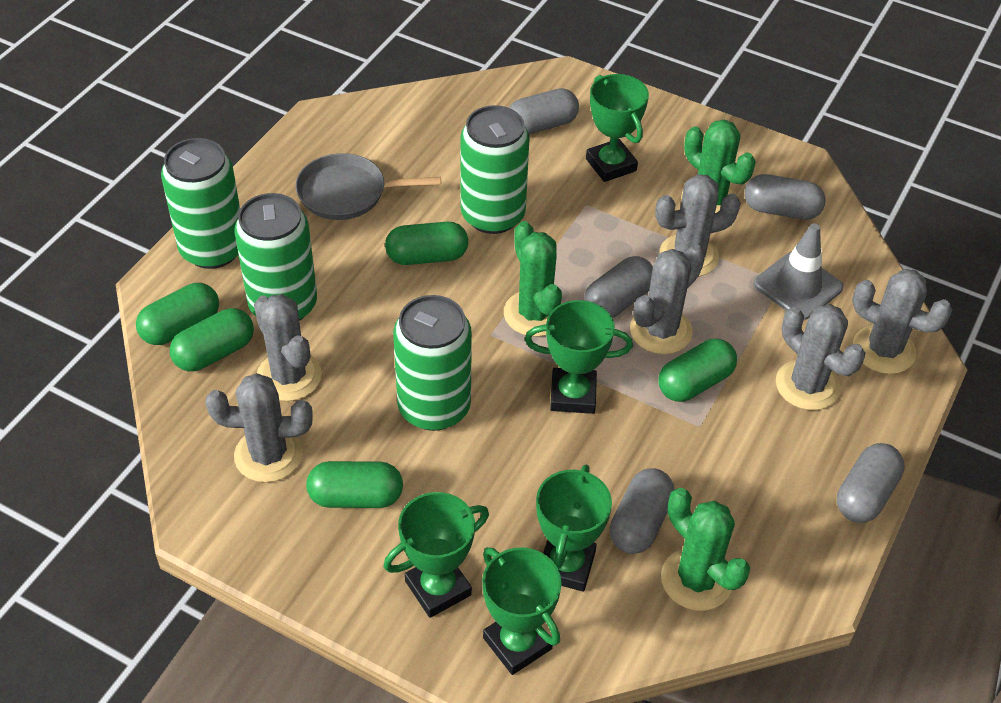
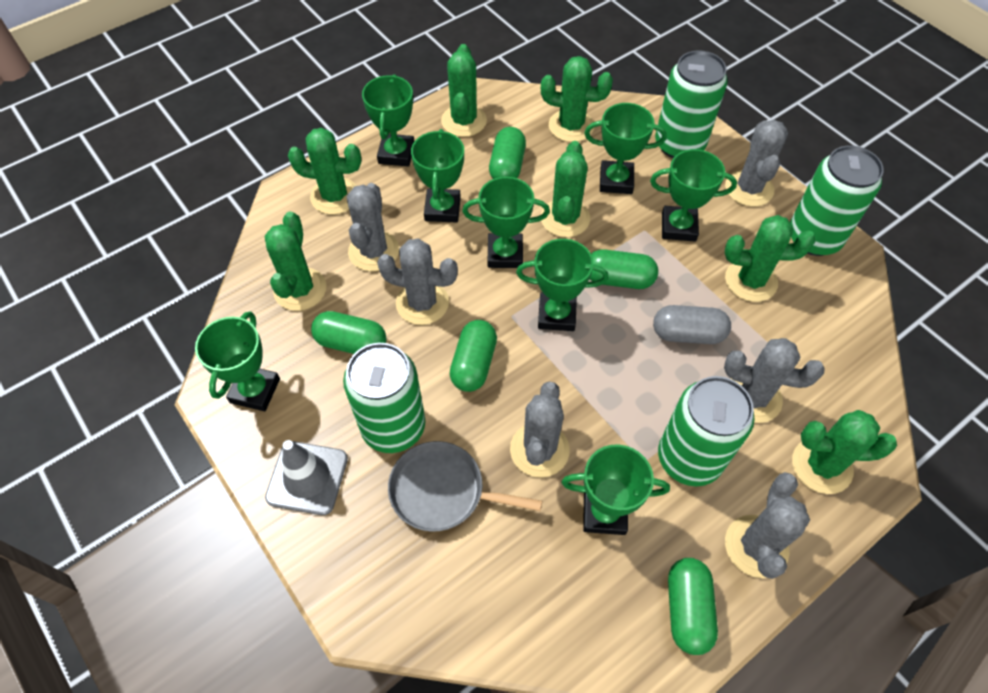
green cactus: 3 -> 7
green trophy: 5 -> 8
grey capsule: 5 -> 1

